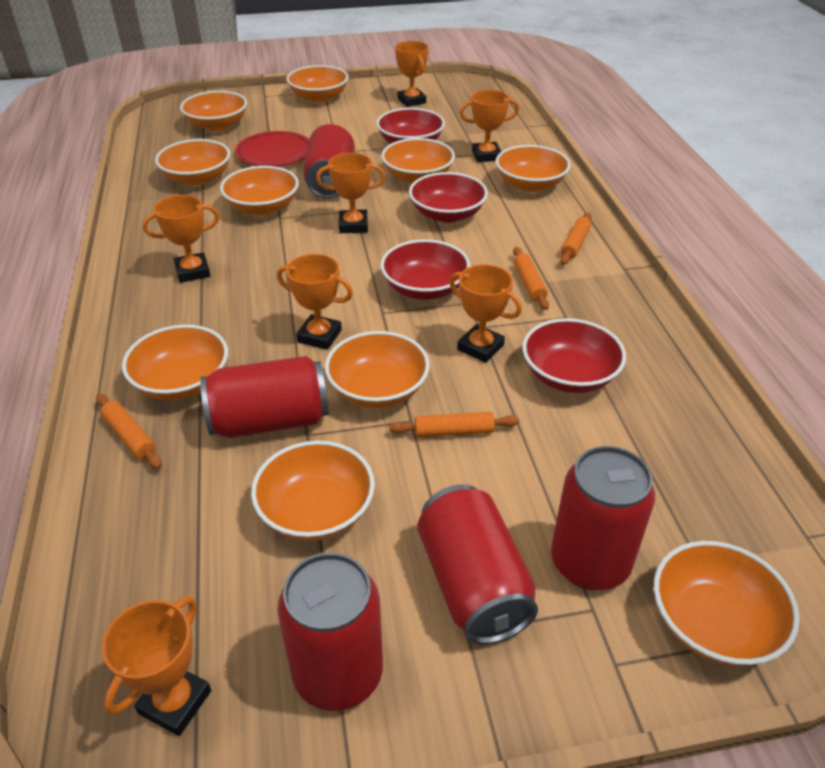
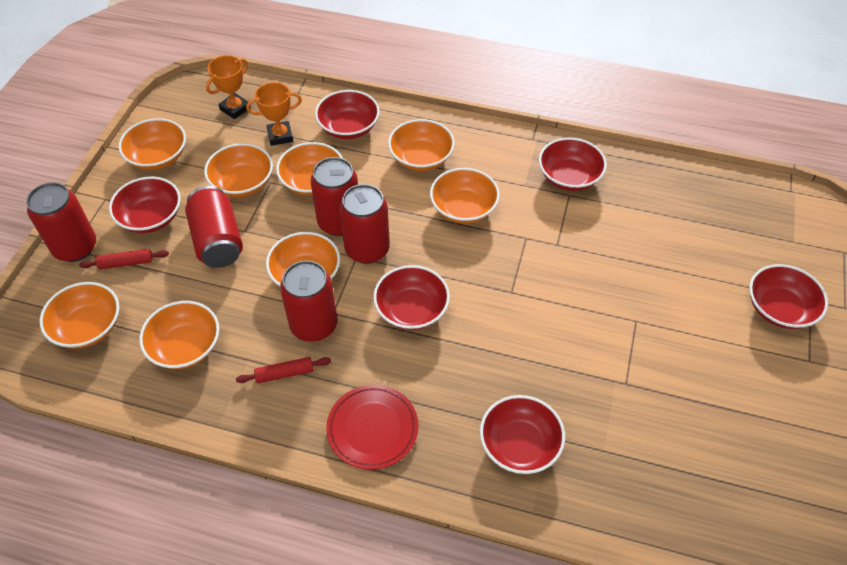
orange bowl: 10 -> 8
orange rolling pin: 4 -> 0
orange trophy: 7 -> 2
red bowl: 4 -> 6
red rolling pin: 0 -> 2

